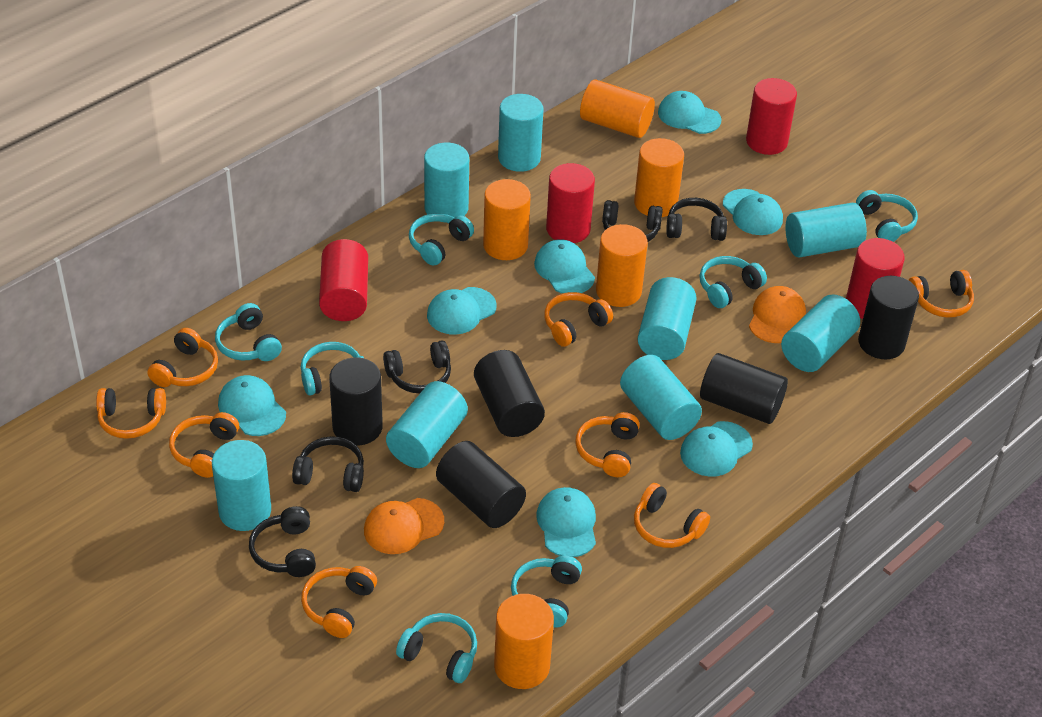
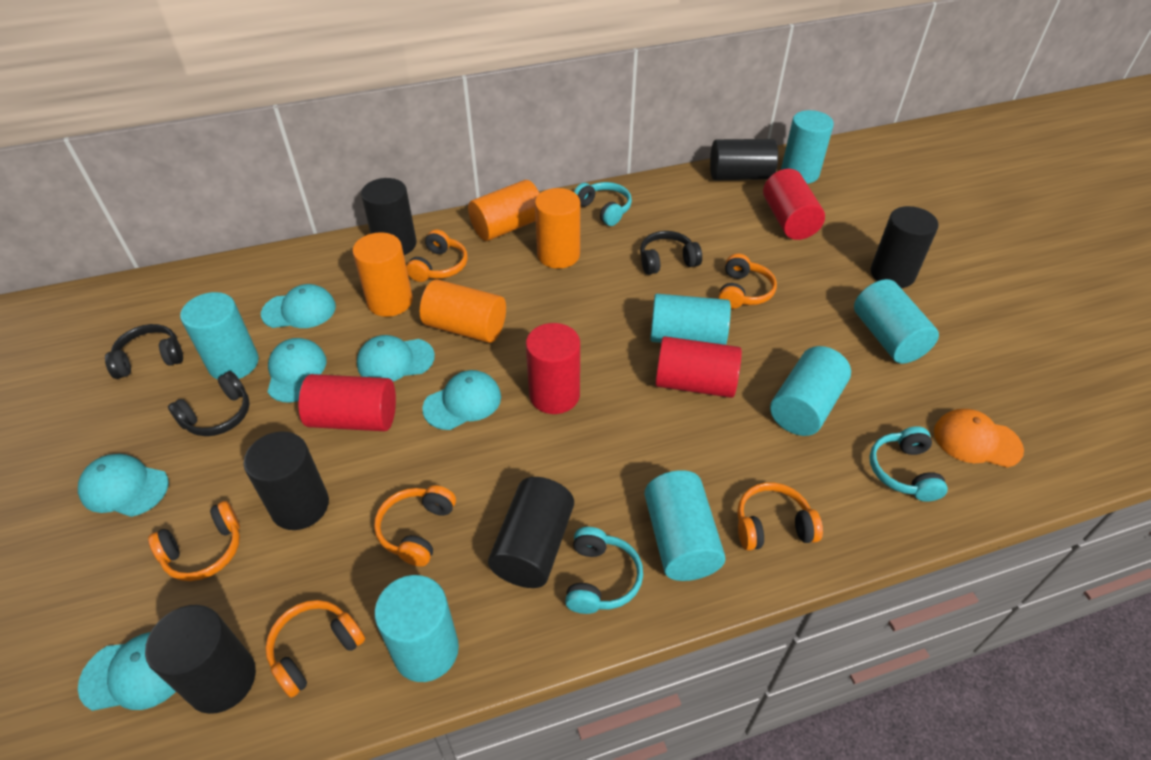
black cylinder: 5 -> 6
black headphones: 5 -> 3
orange cap: 2 -> 1
orange cylinder: 5 -> 4
orange headphones: 8 -> 6
turquoise cap: 7 -> 6
turquoise cylinder: 8 -> 7
turquoise headphones: 7 -> 3

